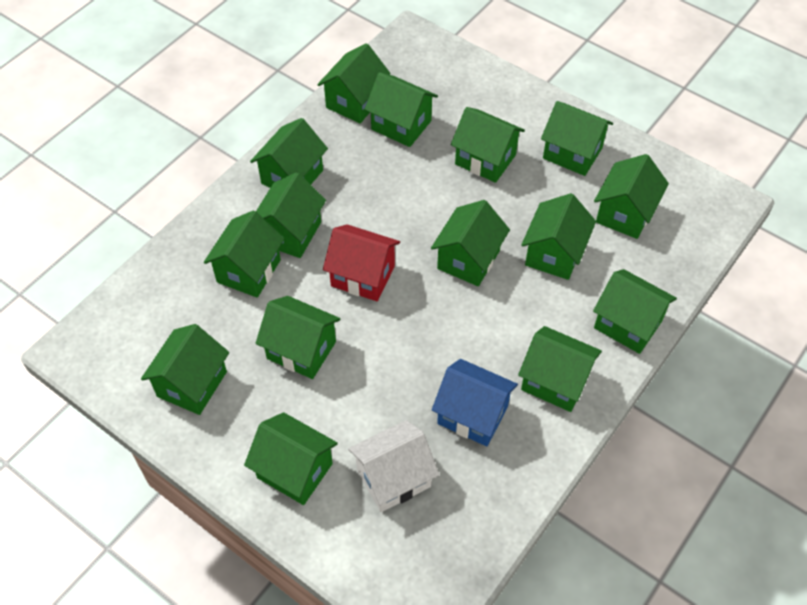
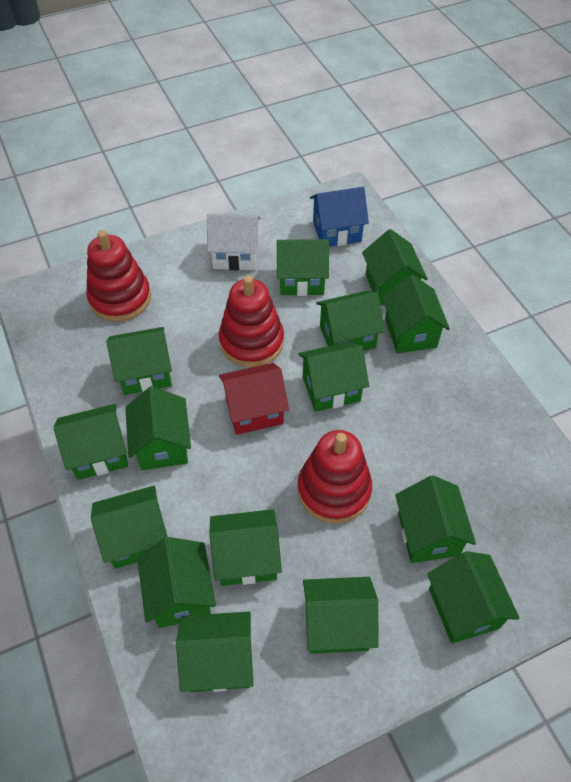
red stacking toy: 0 -> 3

